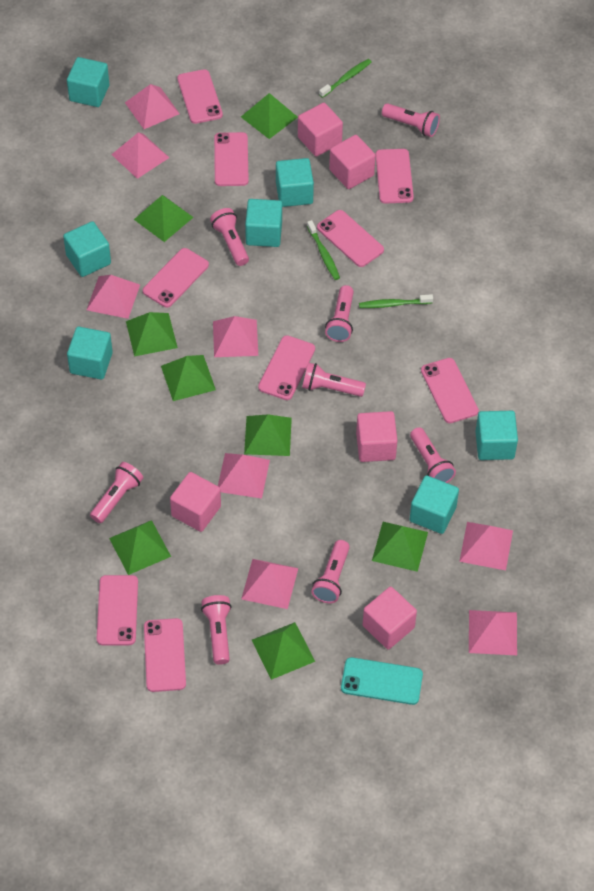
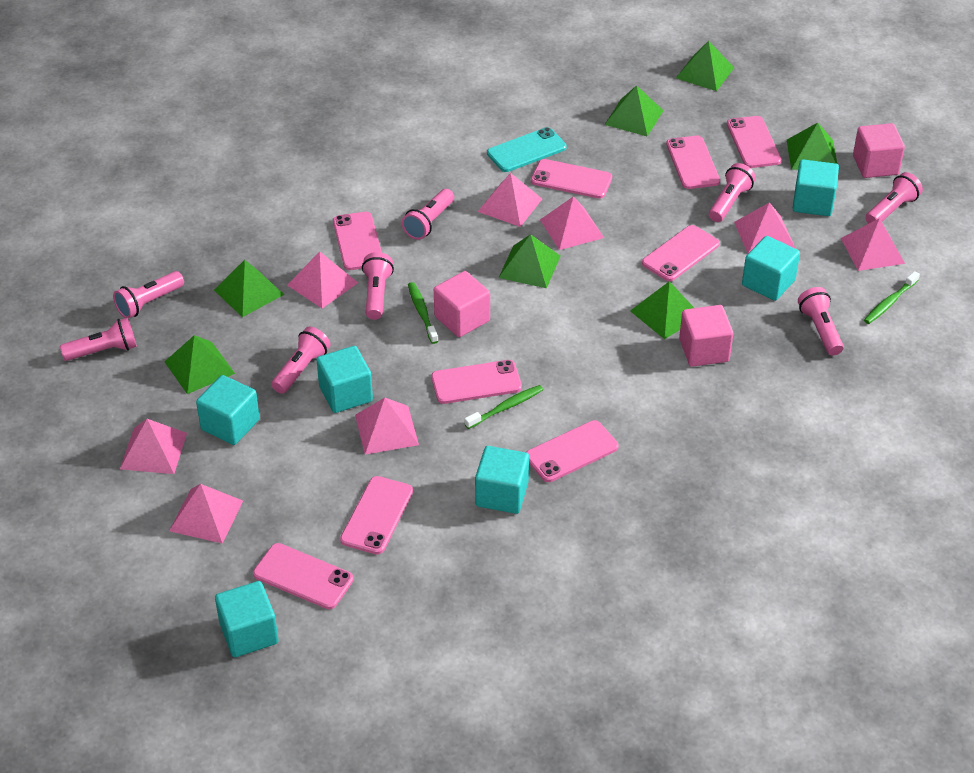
green pyramid: 8 -> 7
pink cube: 5 -> 3
turquoise cube: 7 -> 6

